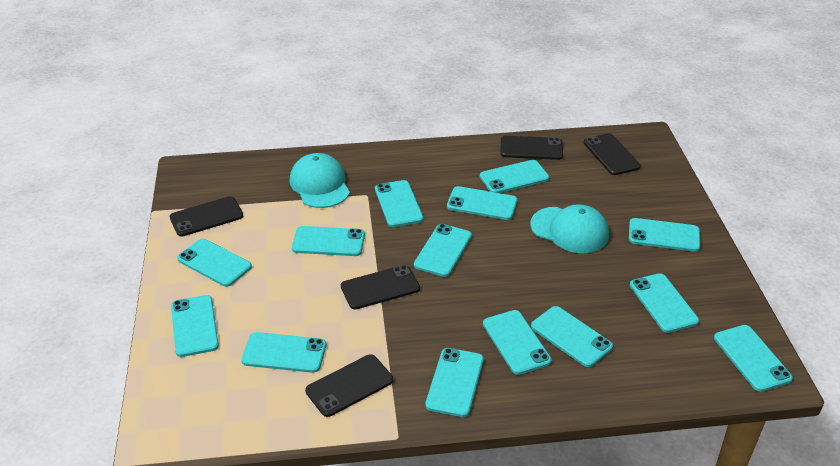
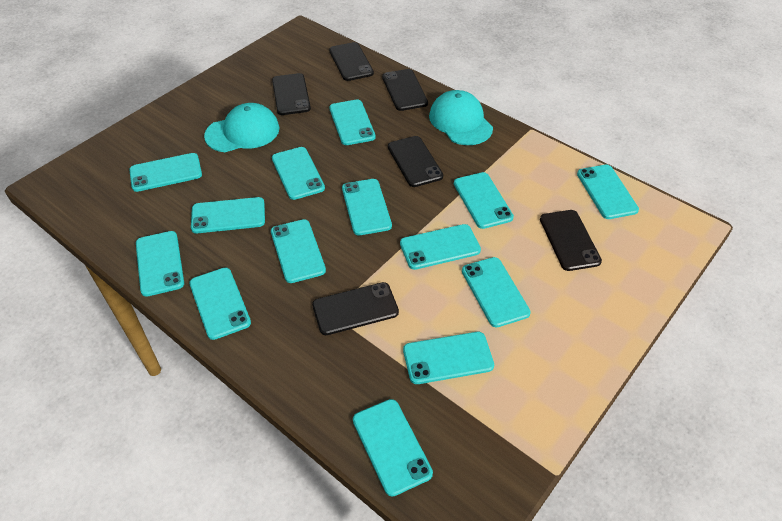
black phone: 5 -> 6

